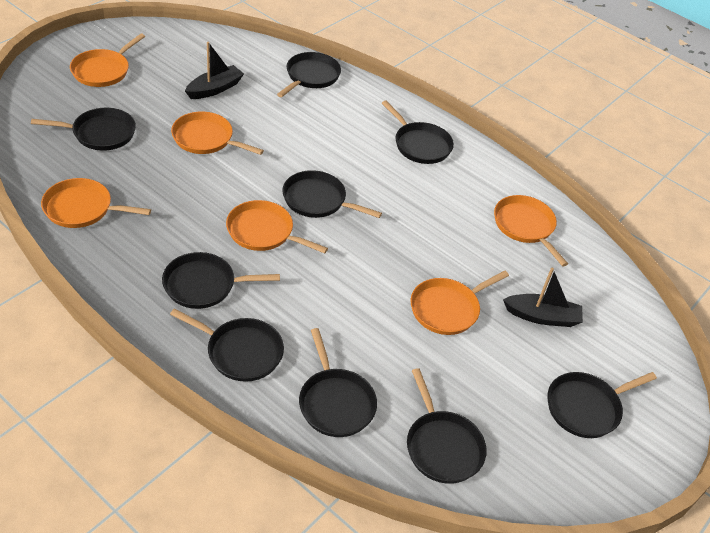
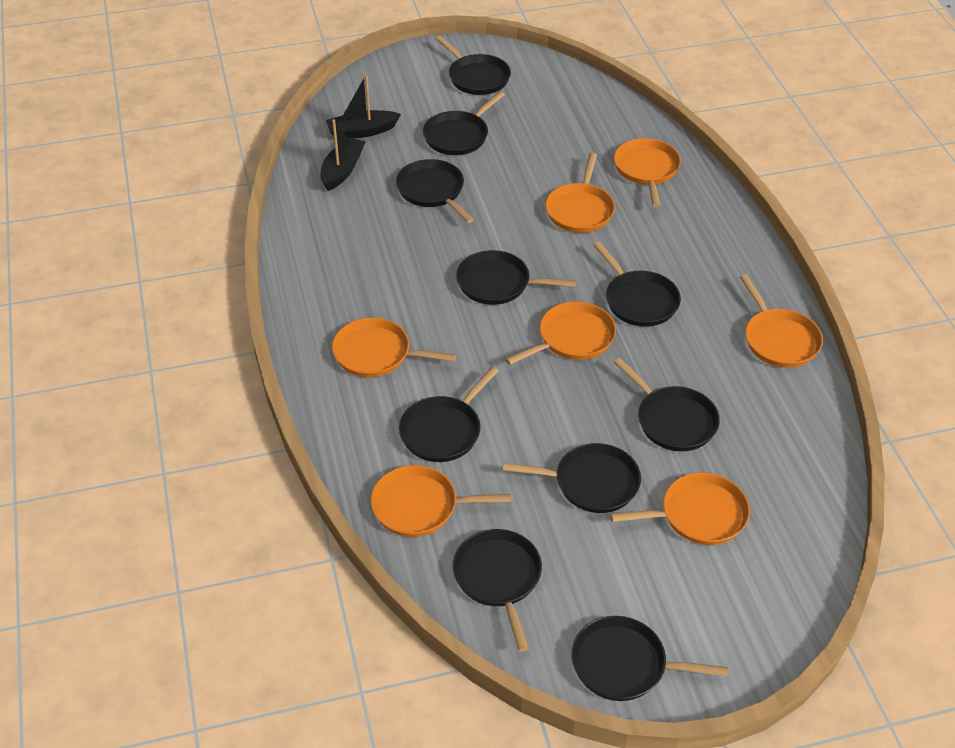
black pan: 9 -> 10
orange pan: 6 -> 7

